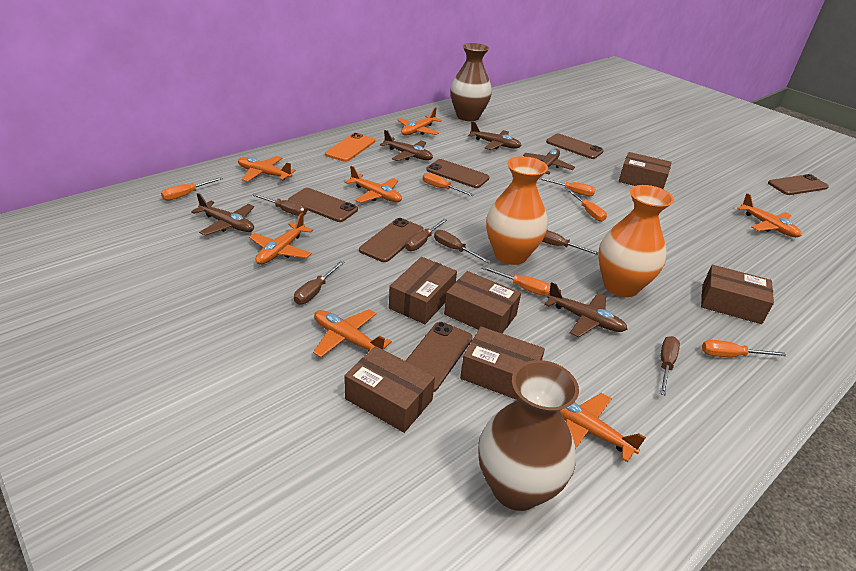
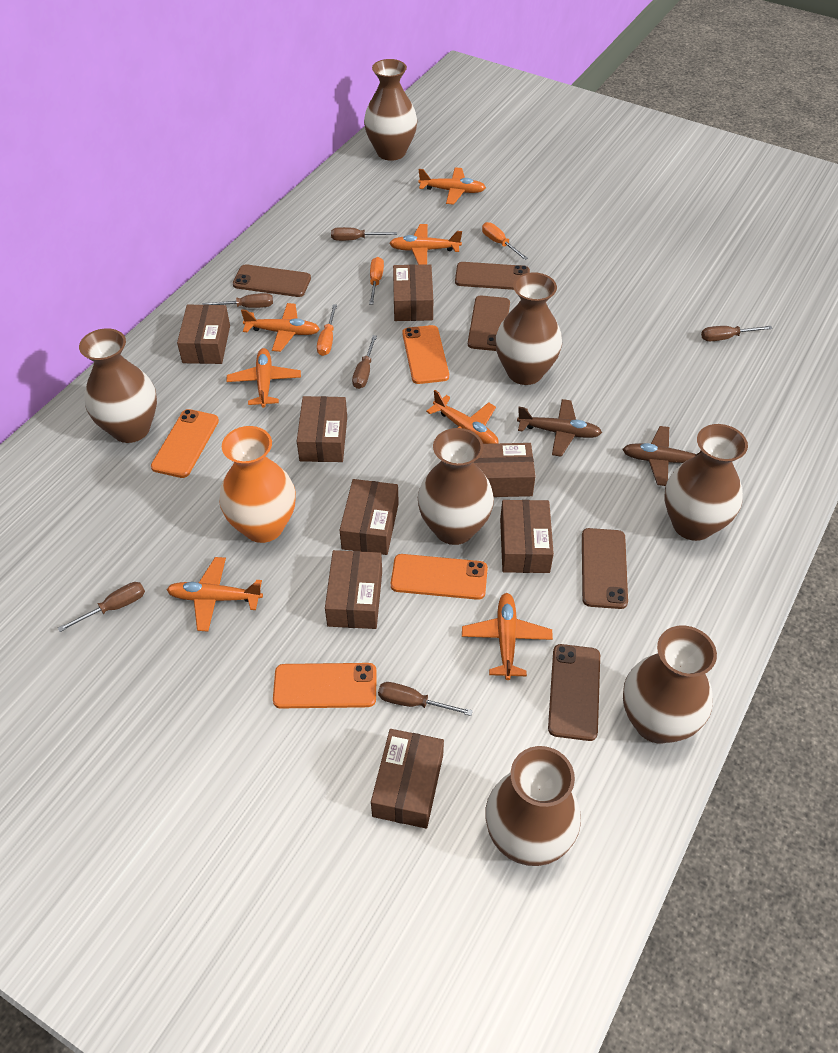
brown box: 6 -> 8
brown phone: 6 -> 5
brown plane: 5 -> 2
brown vase: 2 -> 7
orange phone: 1 -> 4
orange screwdriver: 6 -> 3
orange vase: 2 -> 1

